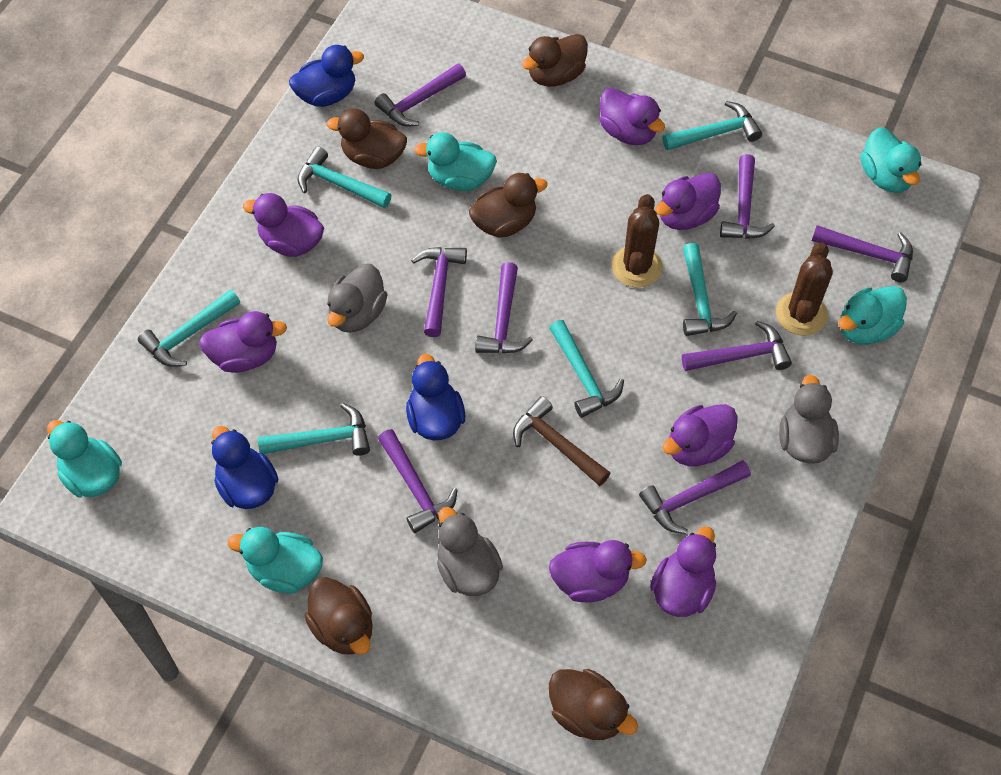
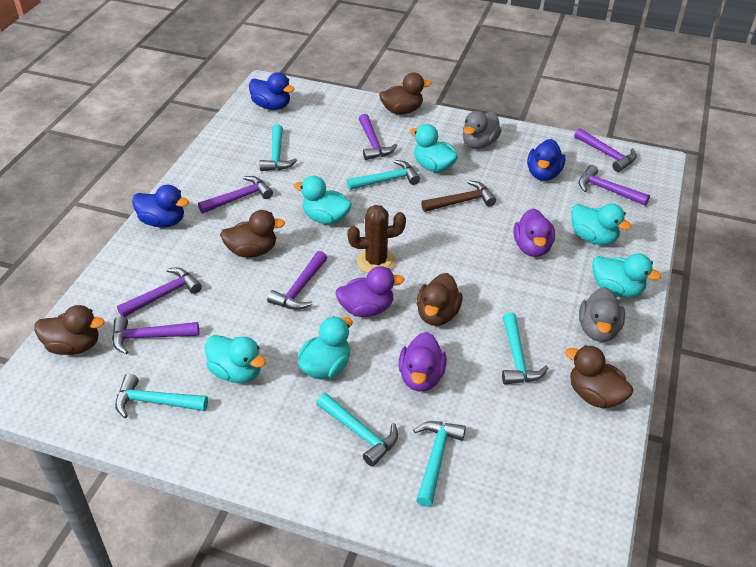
brown cactus: 2 -> 1
grey duck: 3 -> 2
purple duck: 7 -> 3
purple hammer: 8 -> 7
turquoise duck: 5 -> 6

